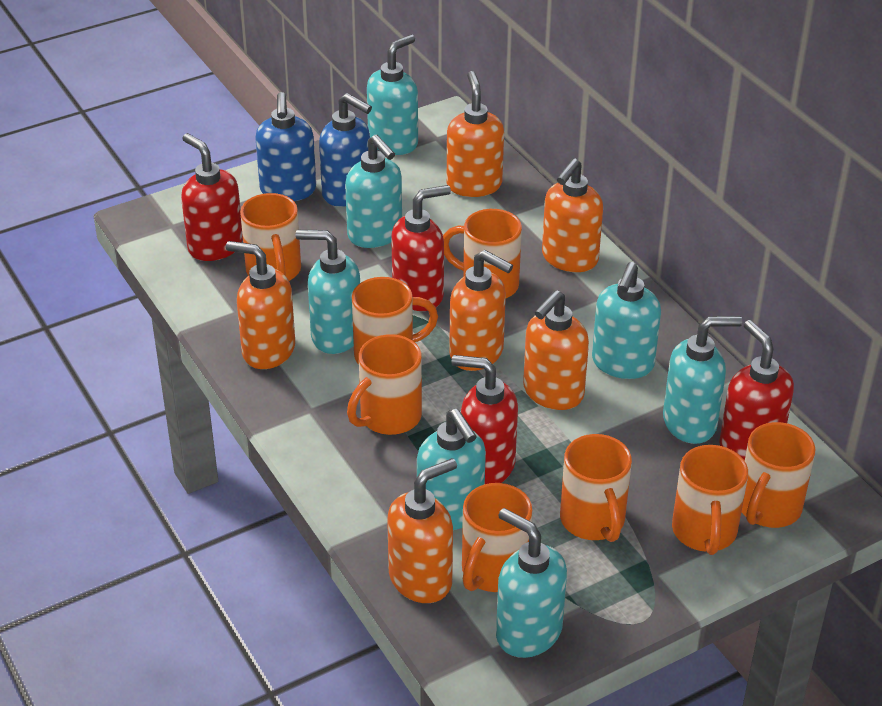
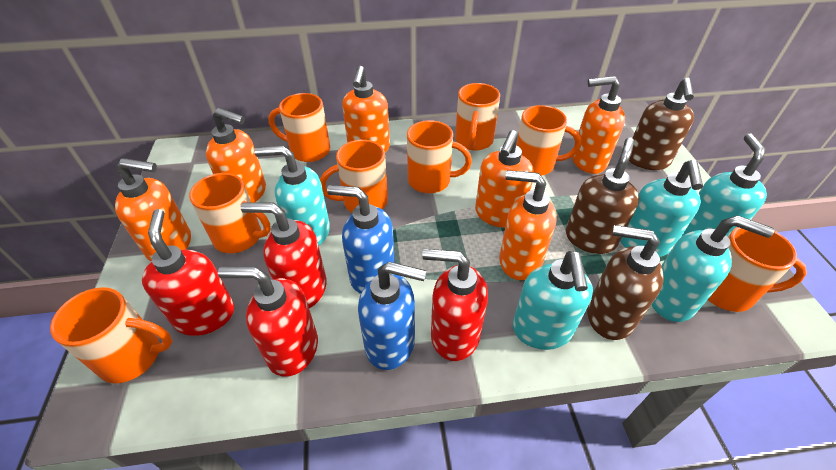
brown soap dispenser: 0 -> 3
turquoise soap dispenser: 7 -> 5

